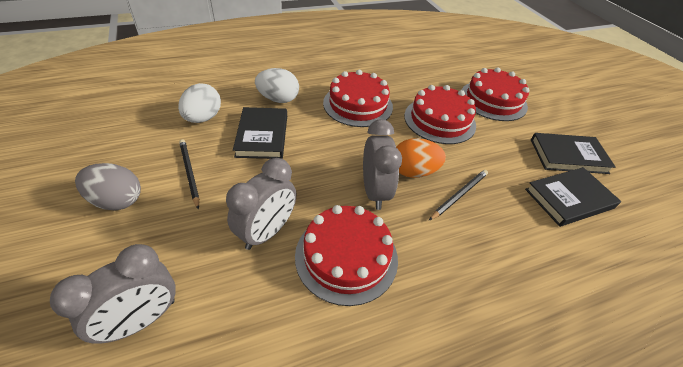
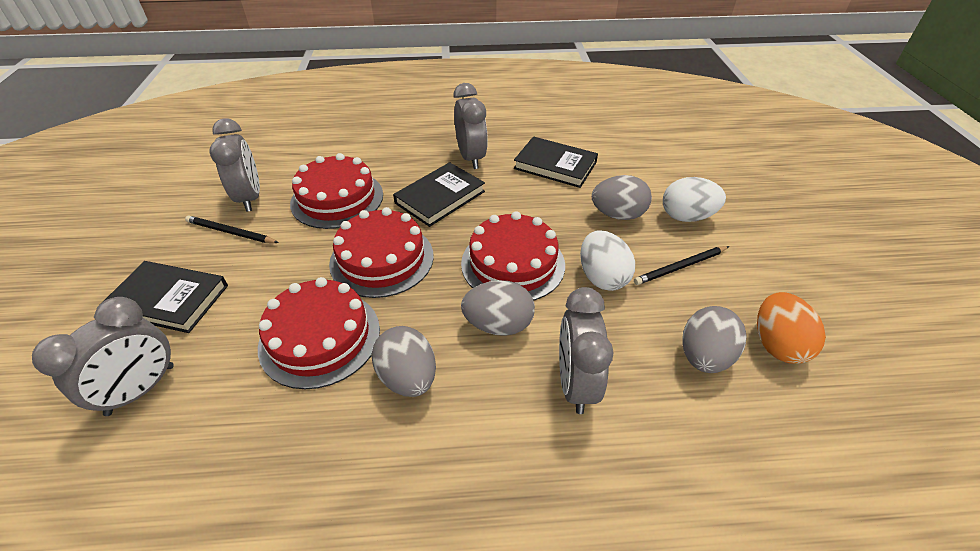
grey clock: 3 -> 4
grey egg: 1 -> 4

